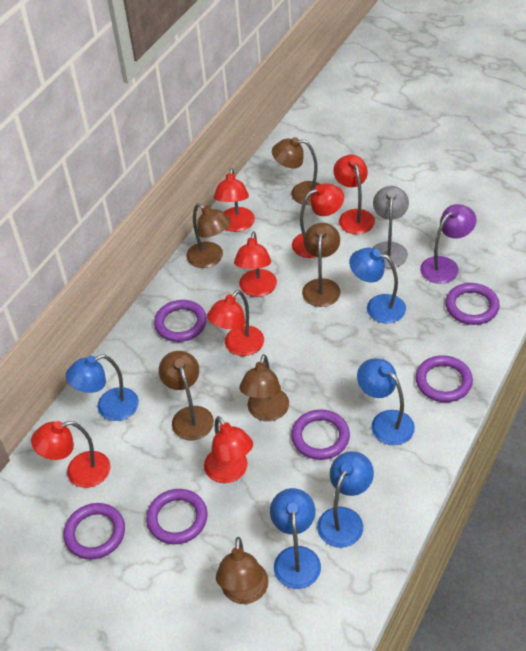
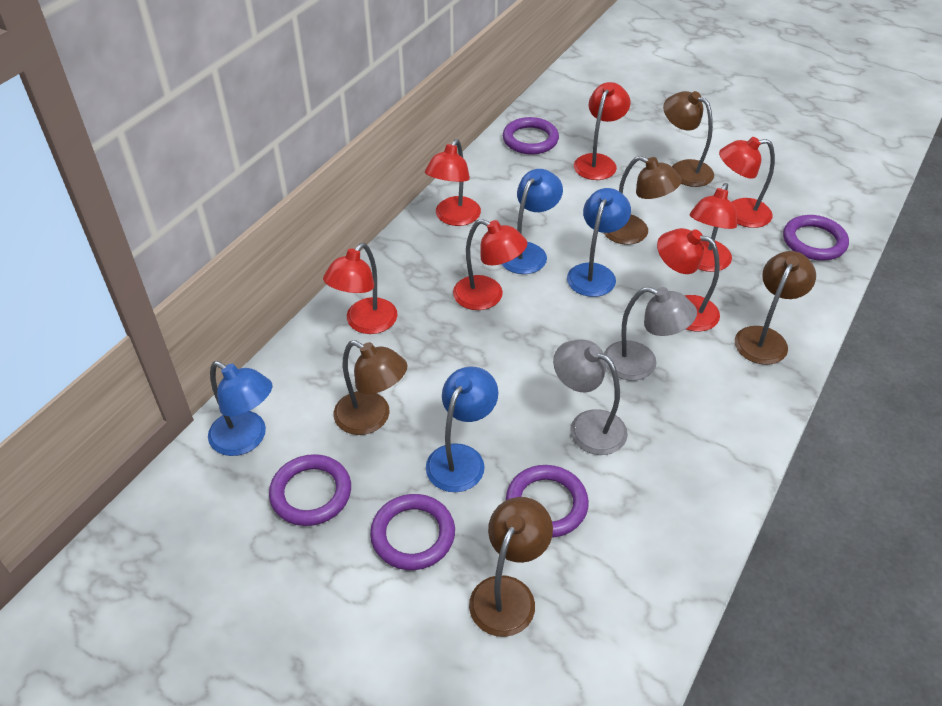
blue lamp: 5 -> 4
brown lamp: 6 -> 5
grey lamp: 1 -> 2
purple lamp: 1 -> 0
purple ring: 6 -> 5

